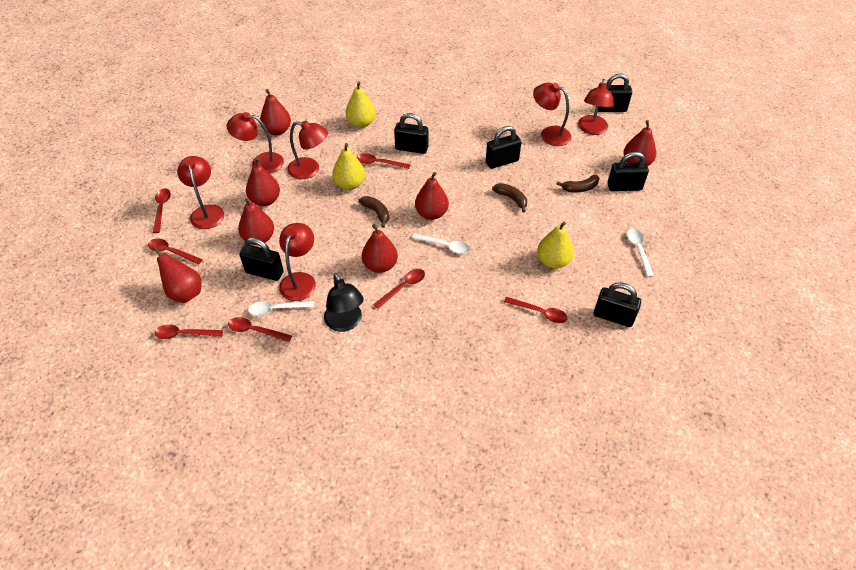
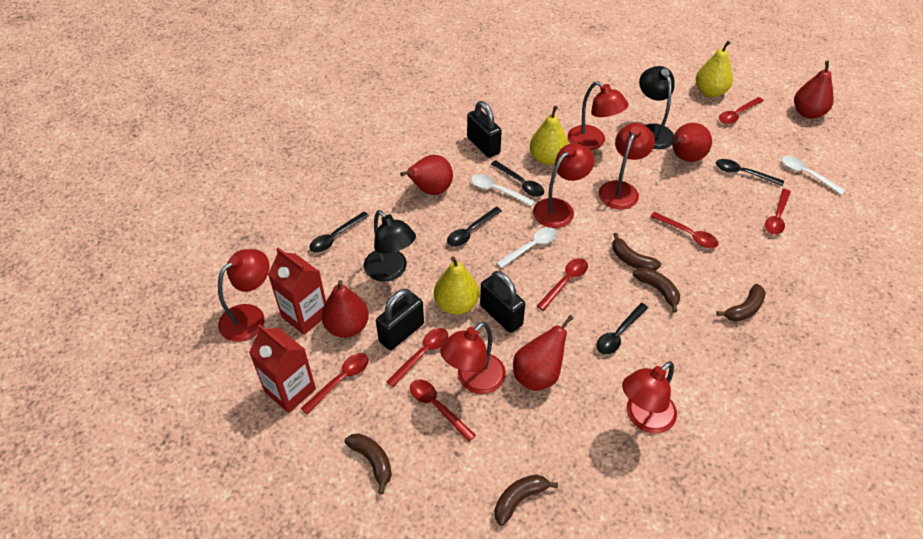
black lamp: 1 -> 2
black padlock: 6 -> 3
black spoon: 0 -> 5
brown banana: 3 -> 5
red carton: 0 -> 2
red pear: 7 -> 5

